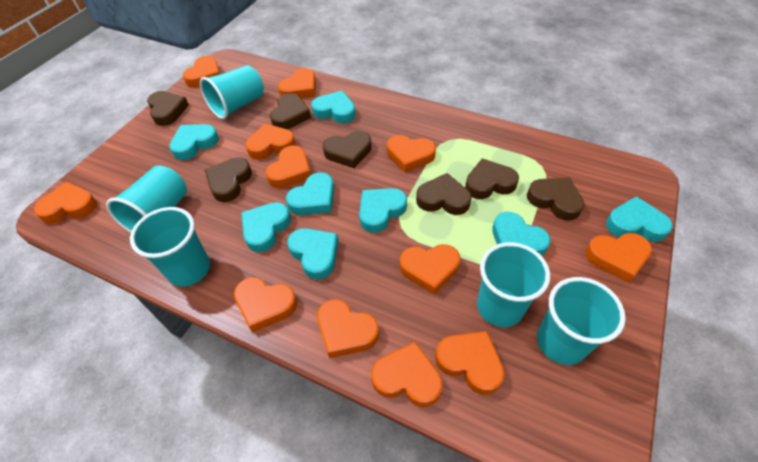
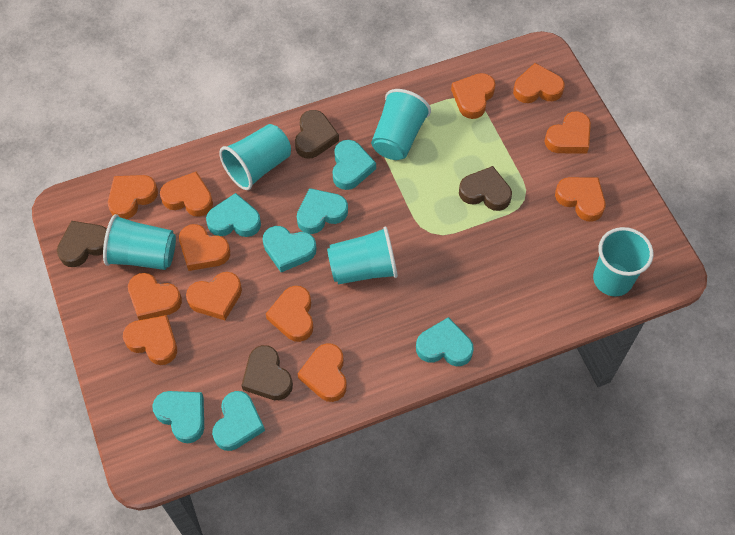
brown heart: 7 -> 4
turquoise heart: 8 -> 7

